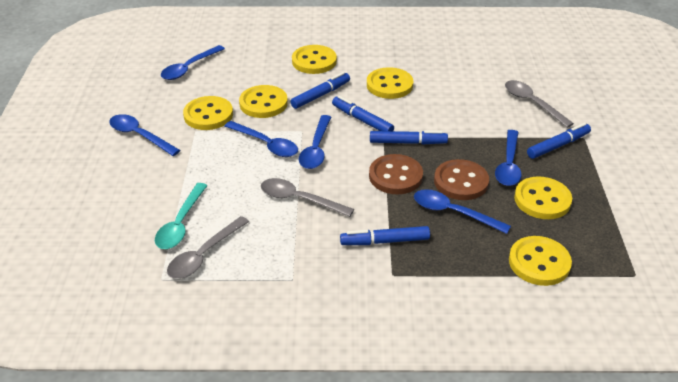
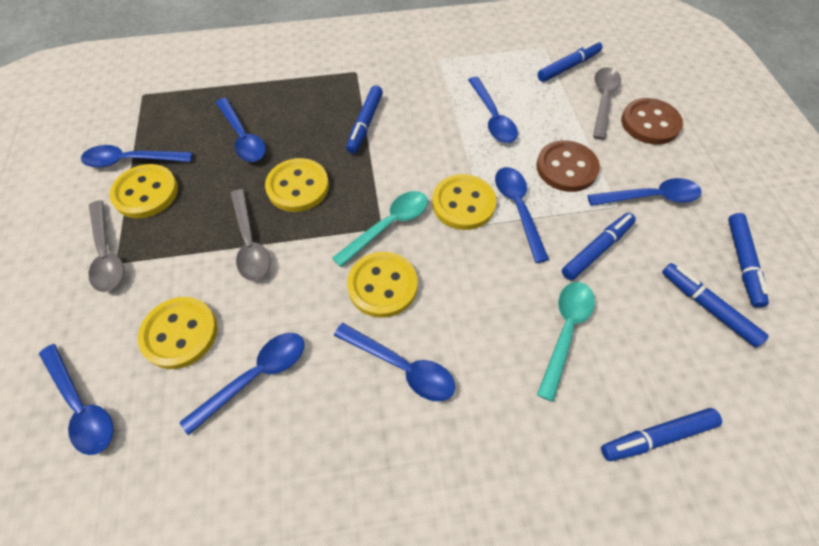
blue marker: 5 -> 6
blue spoon: 6 -> 8
turquoise spoon: 1 -> 2
yellow button: 6 -> 5

